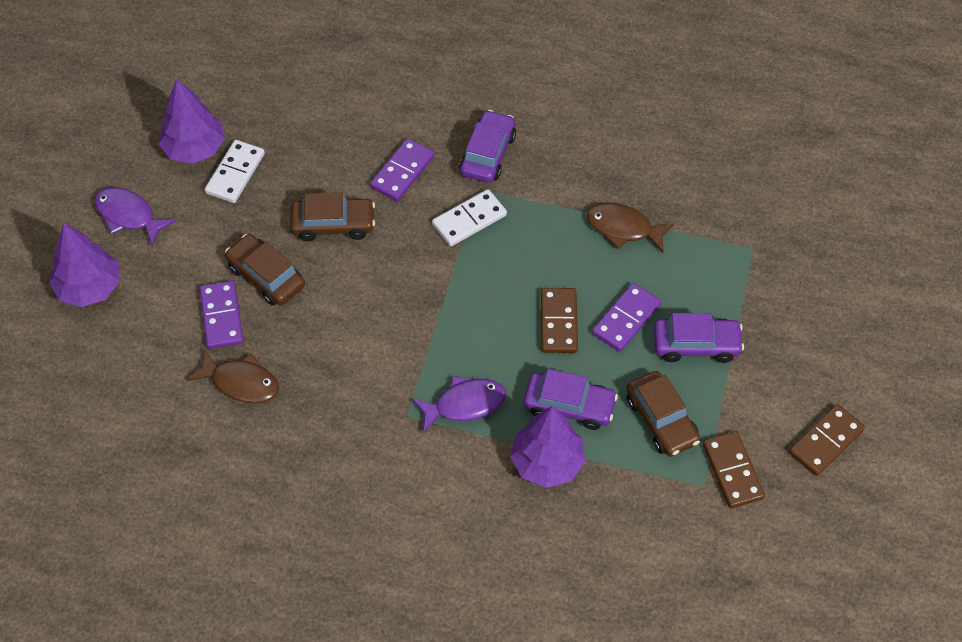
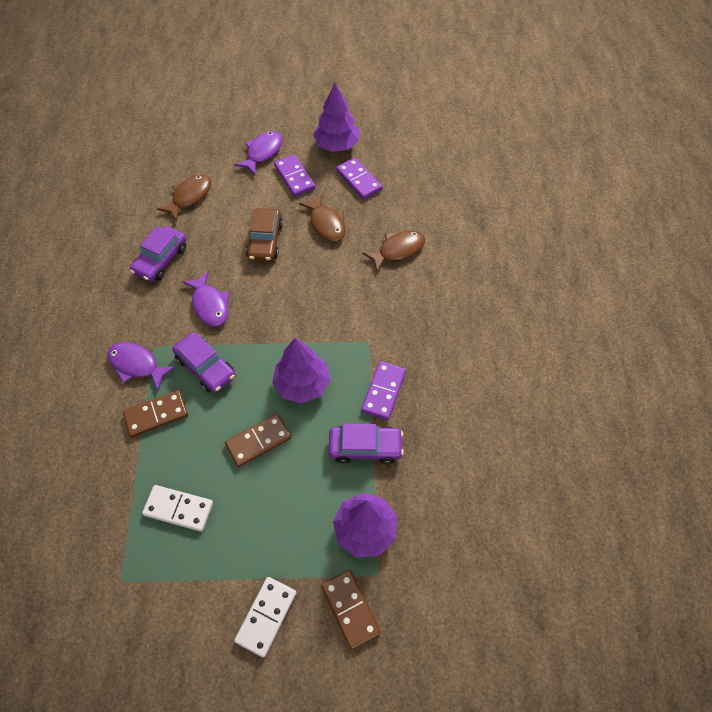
brown car: 3 -> 1
brown fish: 2 -> 3
purple fish: 2 -> 3

